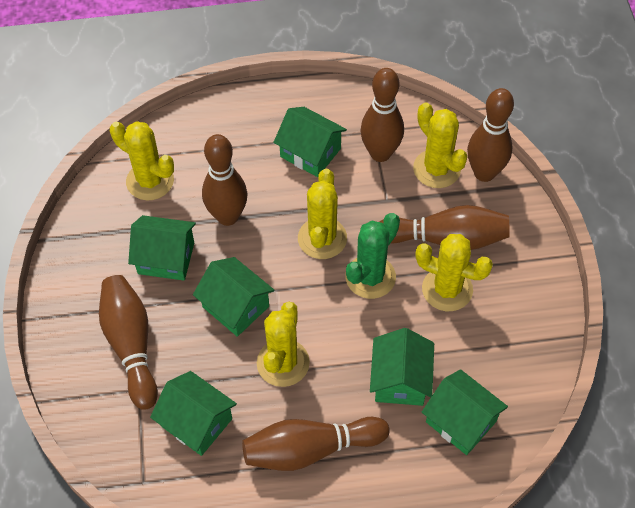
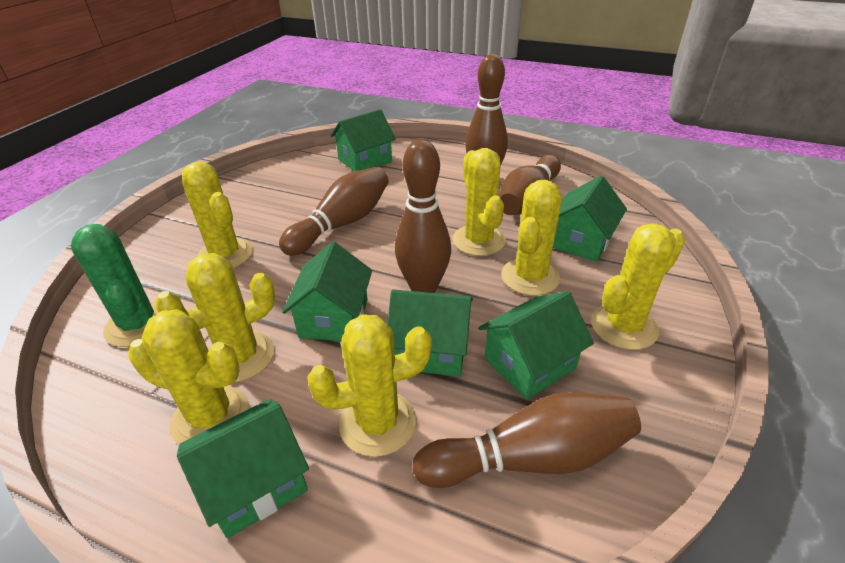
brown bowling pin: 6 -> 5
yellow cactus: 5 -> 7

